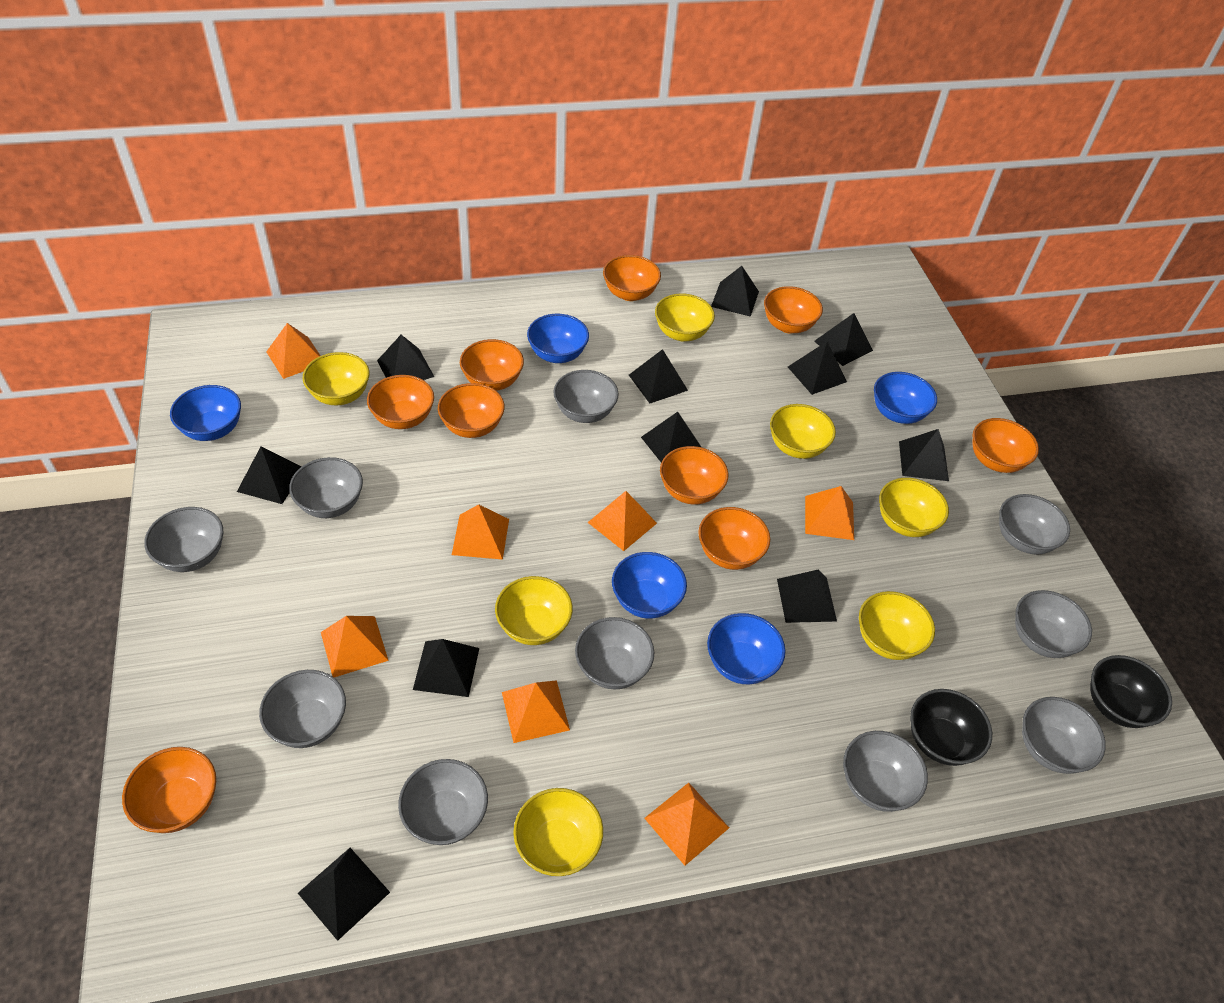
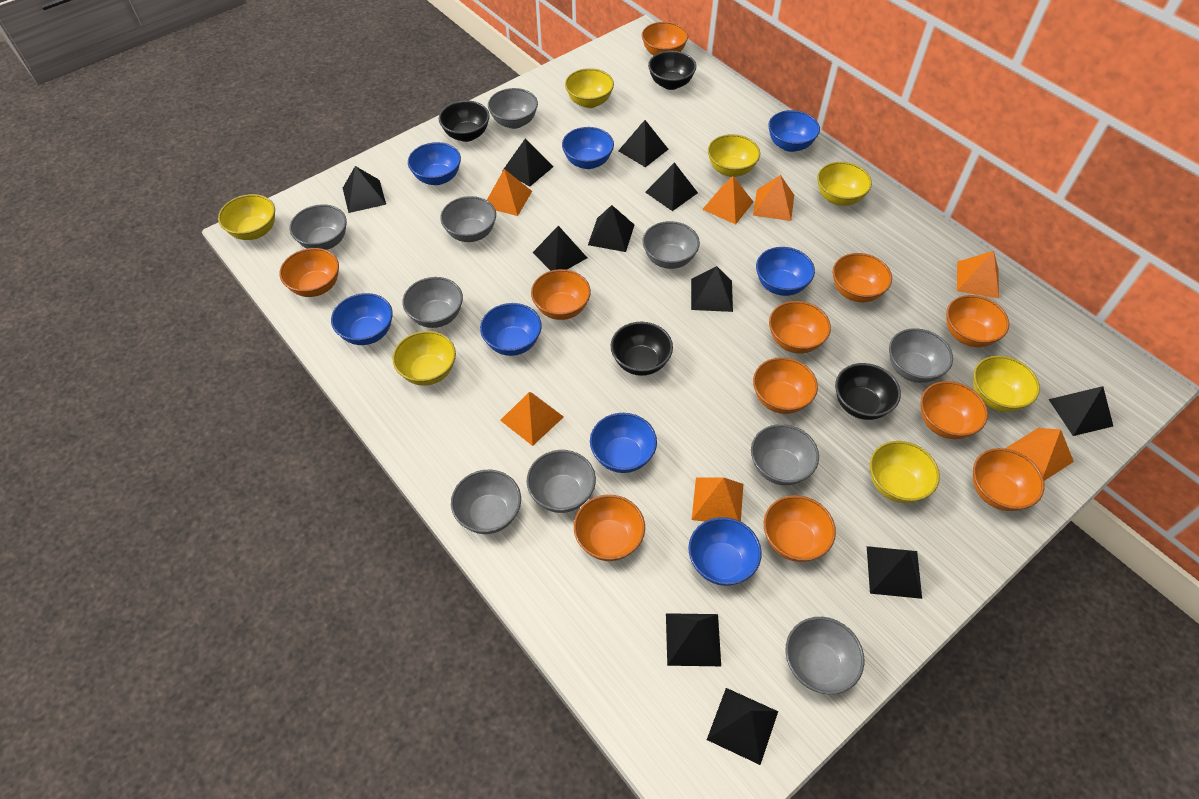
black bowl: 2 -> 4
blue bowl: 5 -> 8
orange bowl: 9 -> 11

